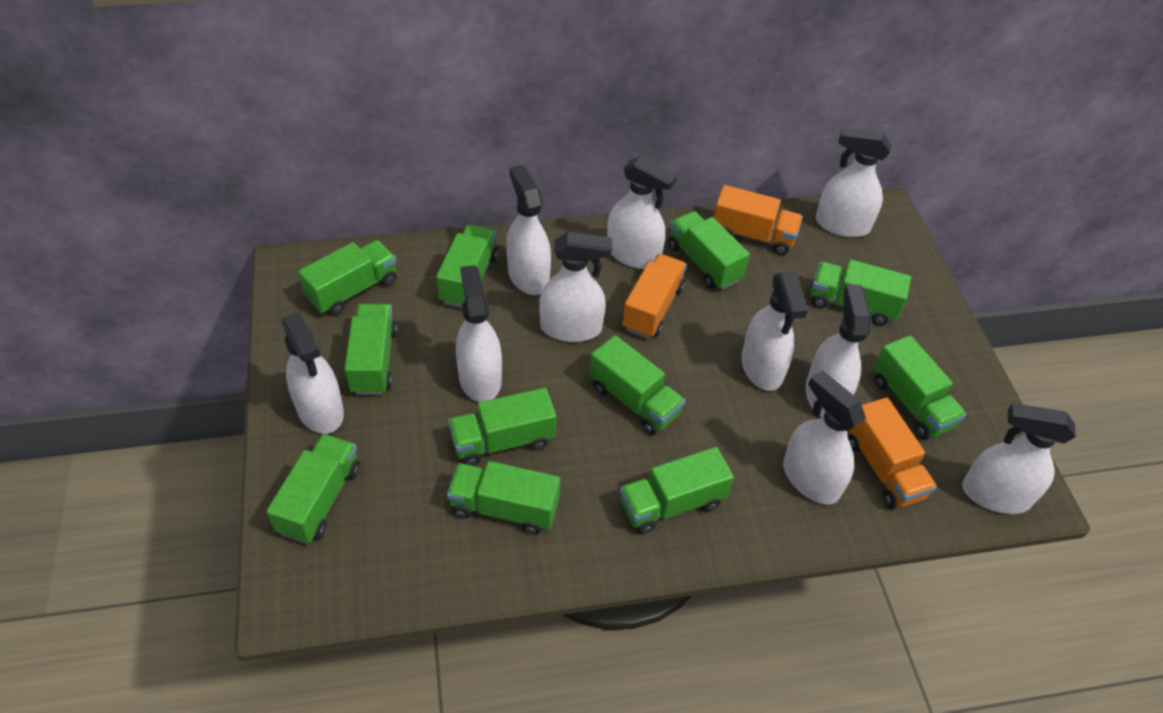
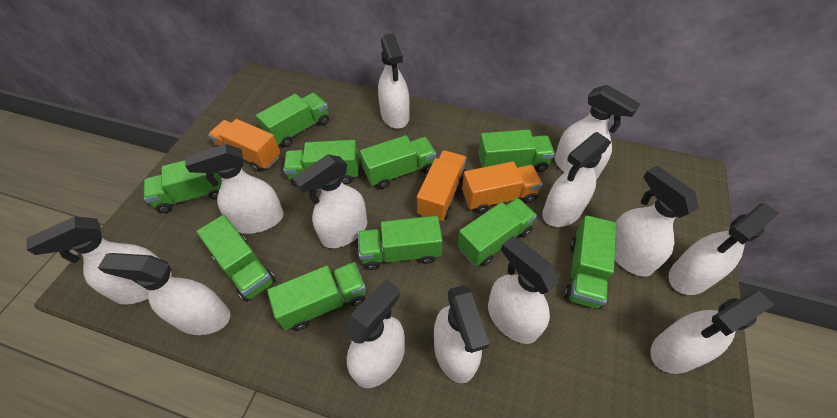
green truck: 11 -> 10
white spray bottle: 10 -> 13

